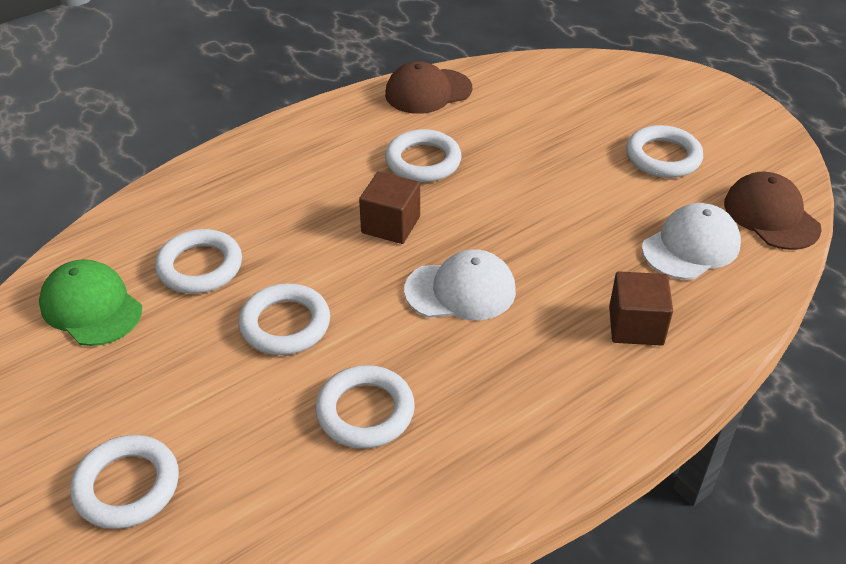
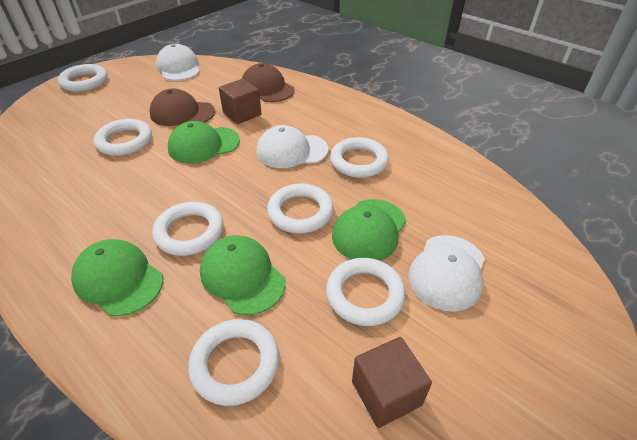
green cap: 1 -> 4
white cap: 2 -> 3
white ring: 6 -> 7

